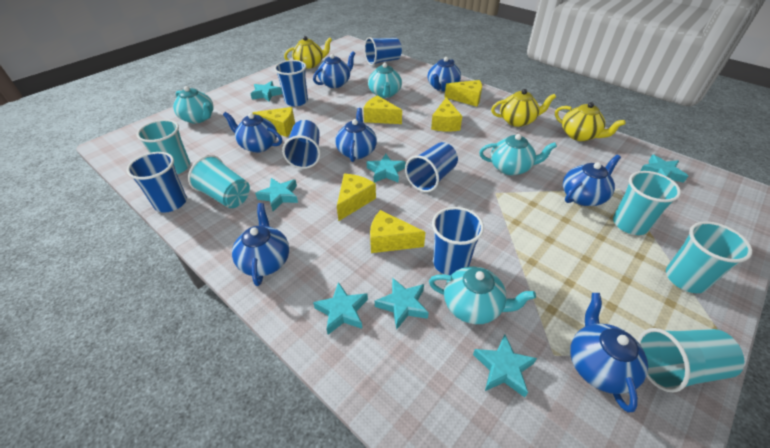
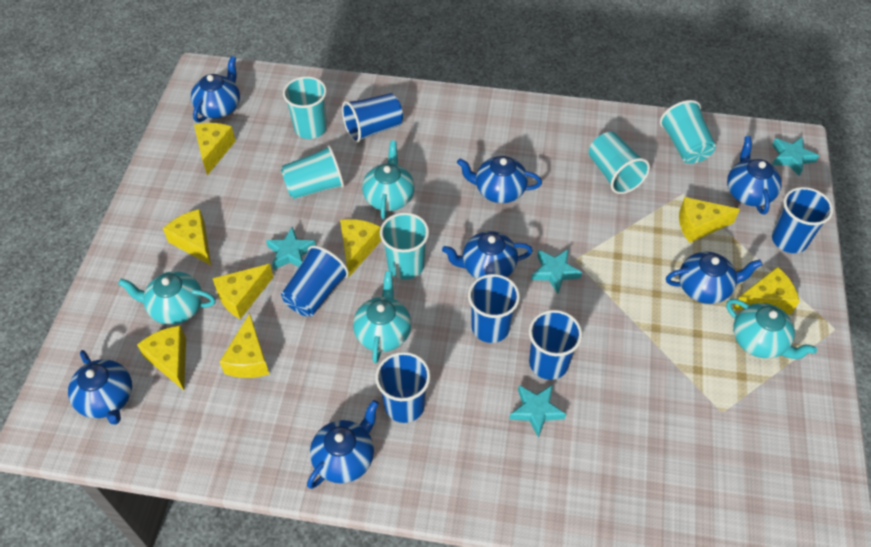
turquoise star: 7 -> 4
yellow cheese: 6 -> 8
yellow teapot: 3 -> 0

